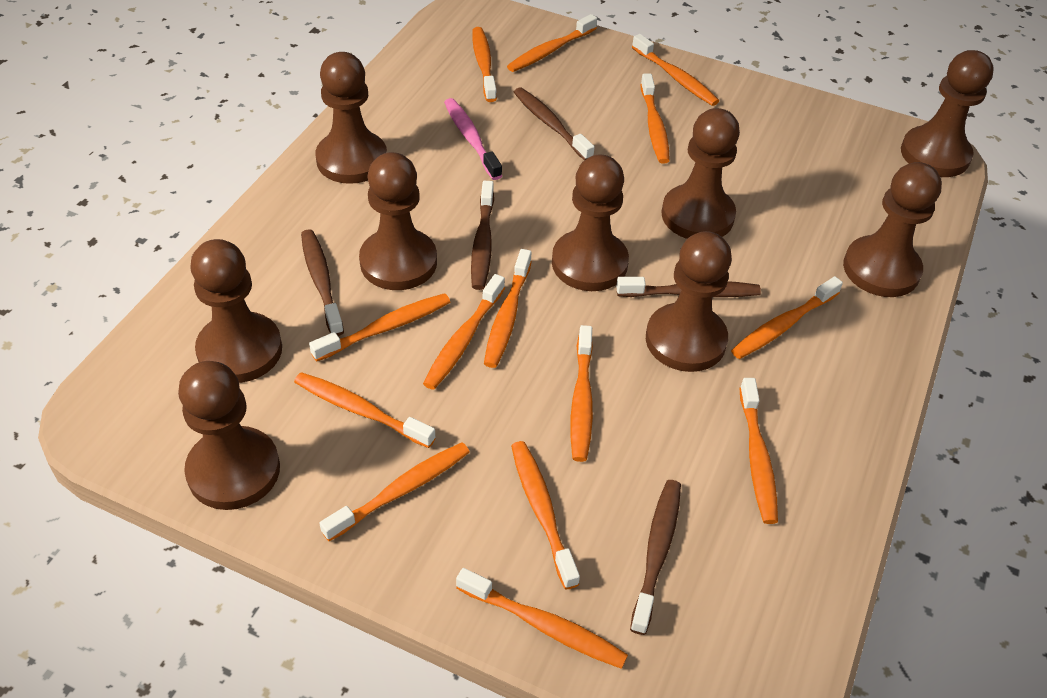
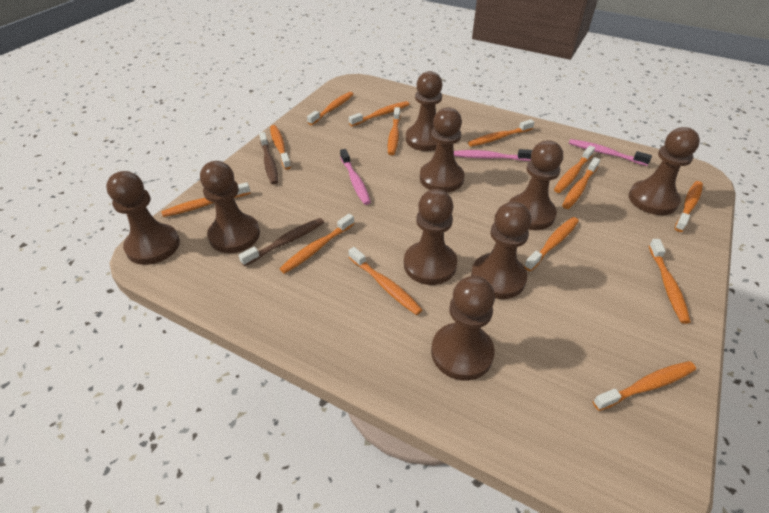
brown toothbrush: 5 -> 2
pink toothbrush: 1 -> 3

